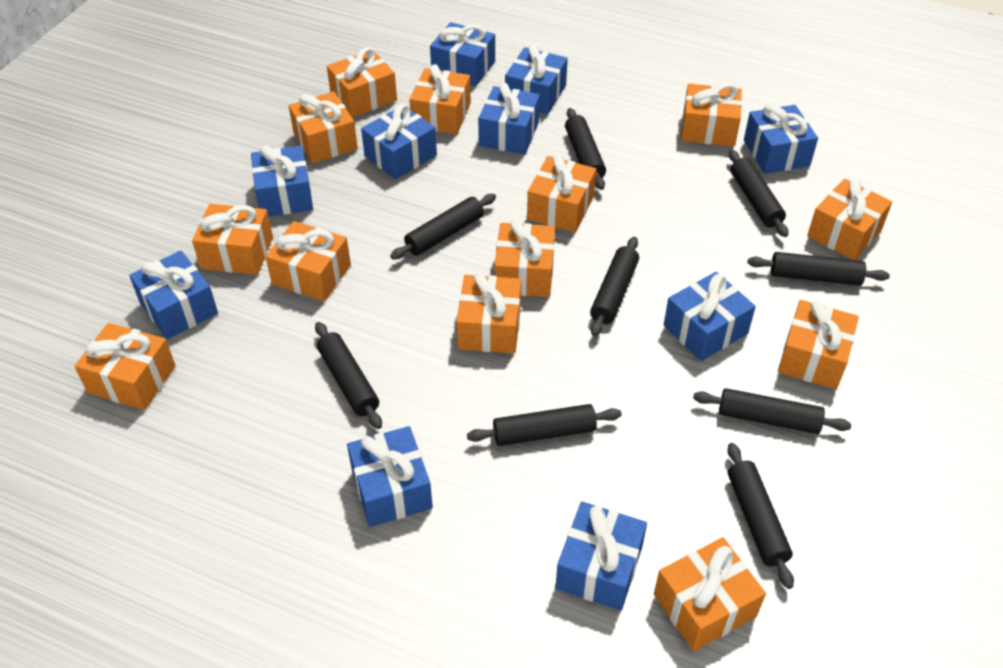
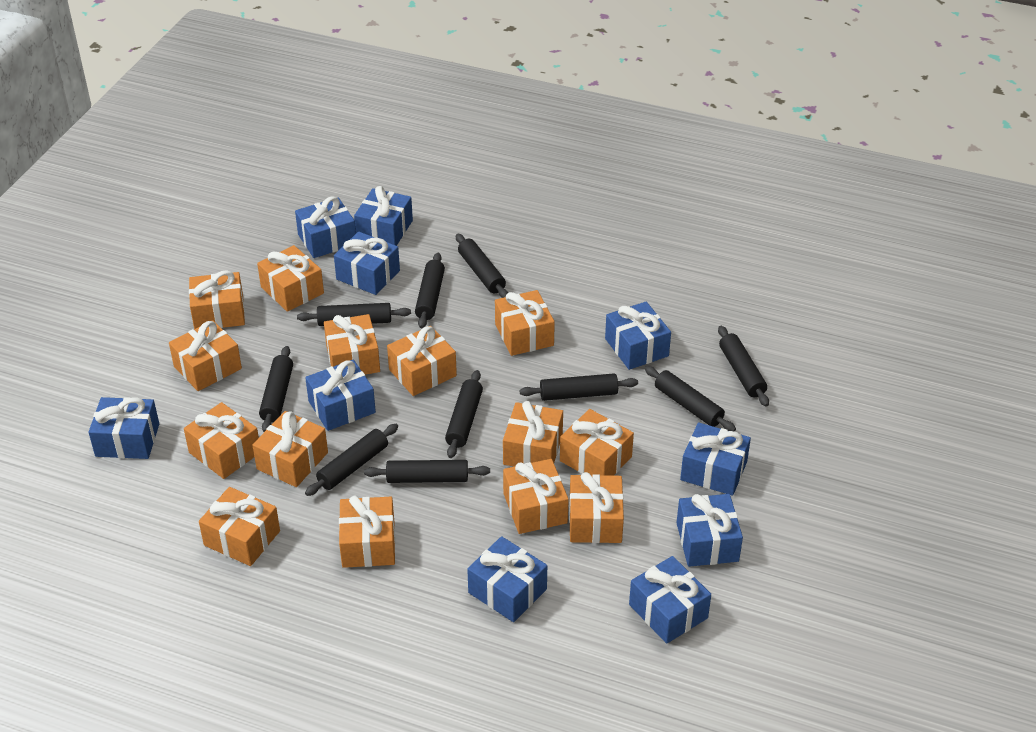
black rolling pin: 9 -> 10
orange gift: 13 -> 14

